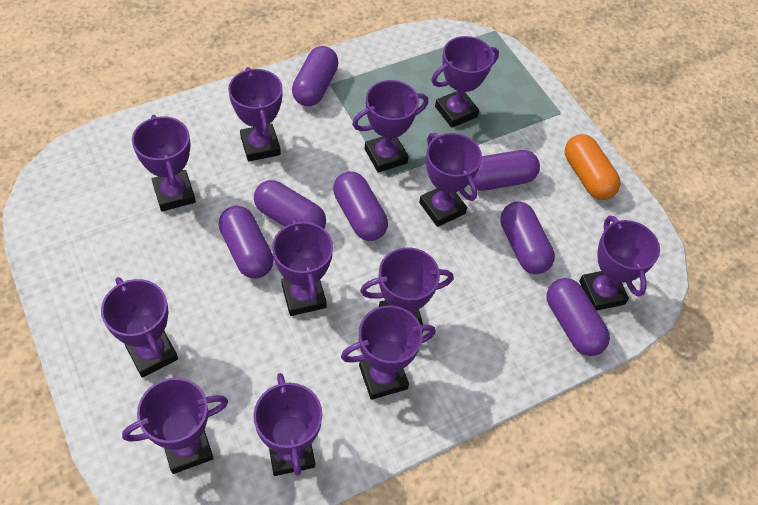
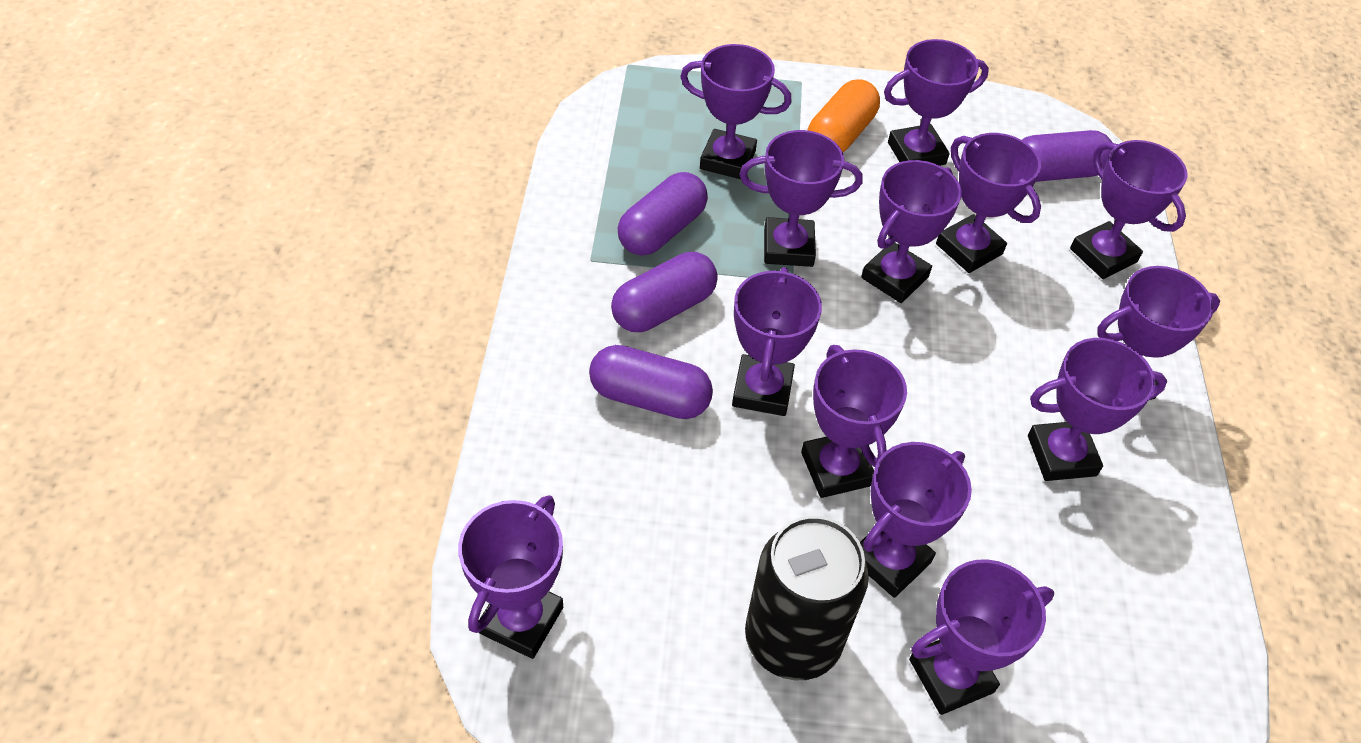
black can: 0 -> 1
purple capsule: 7 -> 4
purple trophy: 12 -> 13

